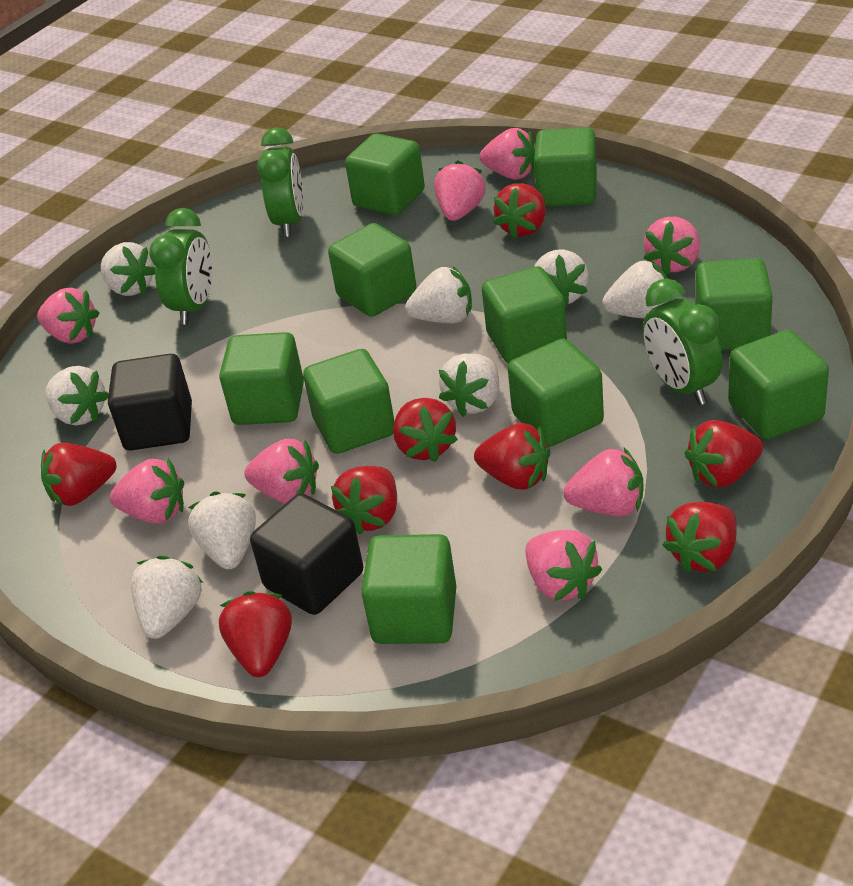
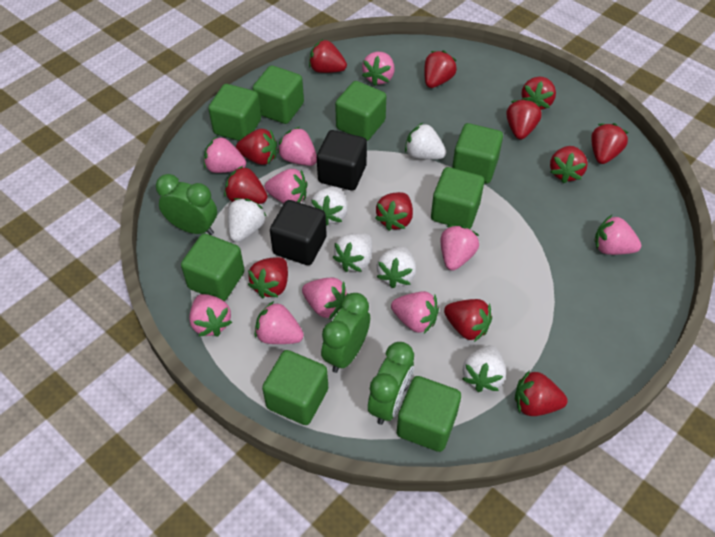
green cube: 10 -> 8
pink strawberry: 8 -> 10
red strawberry: 8 -> 12
white strawberry: 8 -> 6

